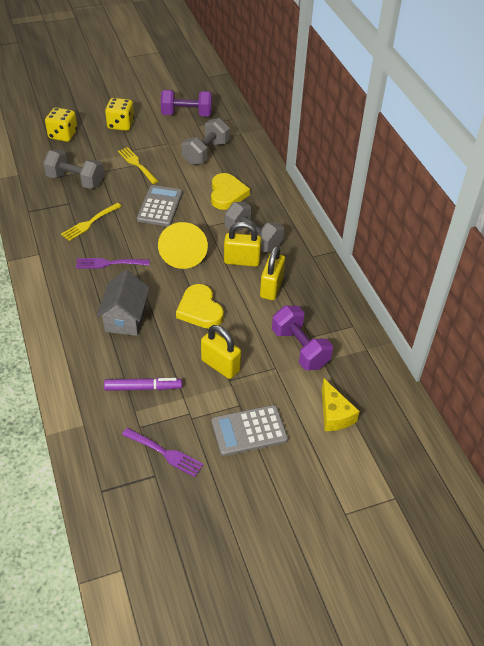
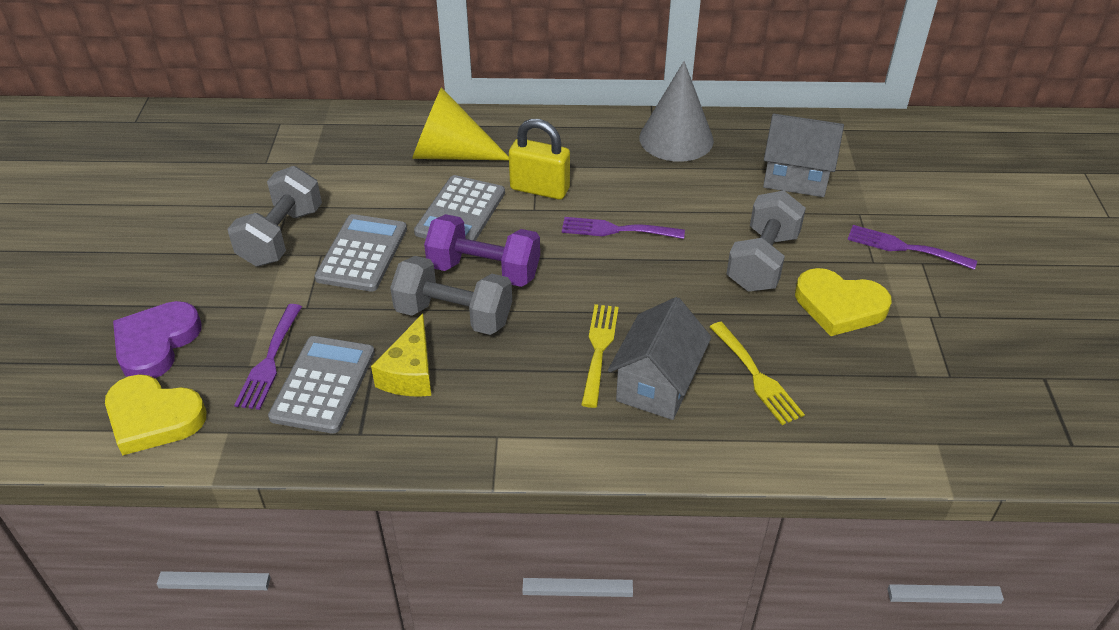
grey calculator: 2 -> 3
grey cone: 0 -> 1
grey house: 1 -> 2
purple dumbbell: 2 -> 1
purple fork: 2 -> 3
purple heart: 0 -> 1
purple marker: 1 -> 0
yellow dice: 2 -> 0
yellow padlock: 3 -> 1

